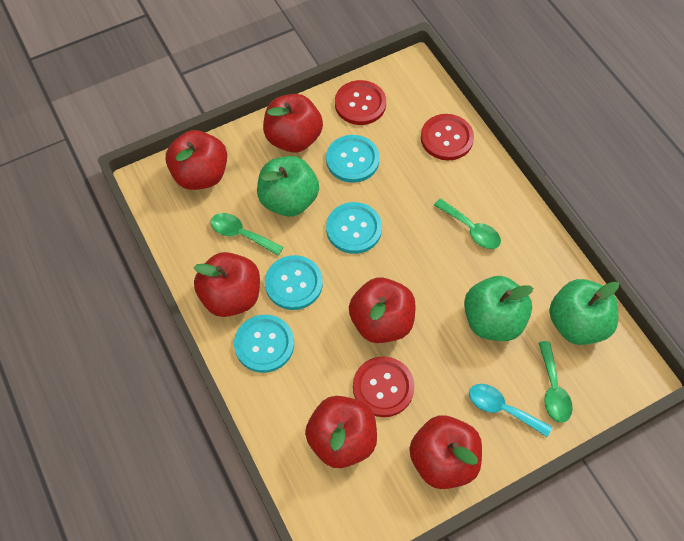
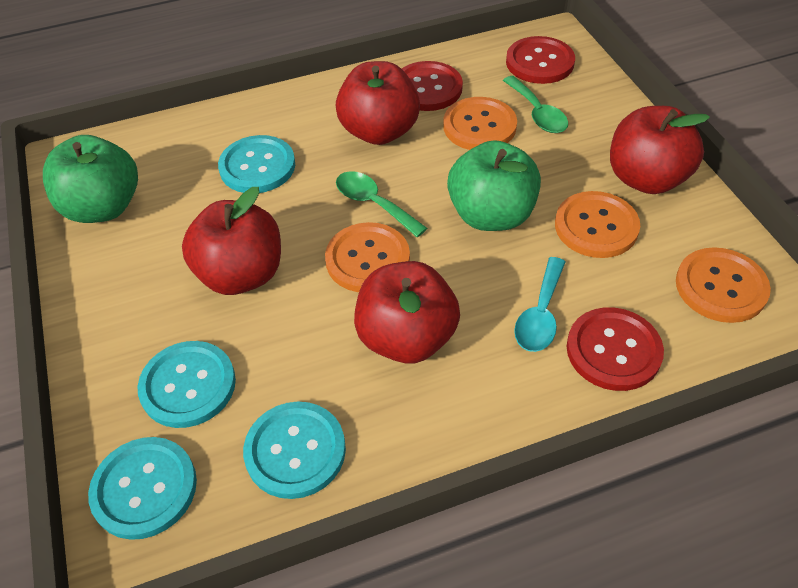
green apple: 3 -> 2
green spoon: 3 -> 2
orange button: 0 -> 4
red apple: 6 -> 4

